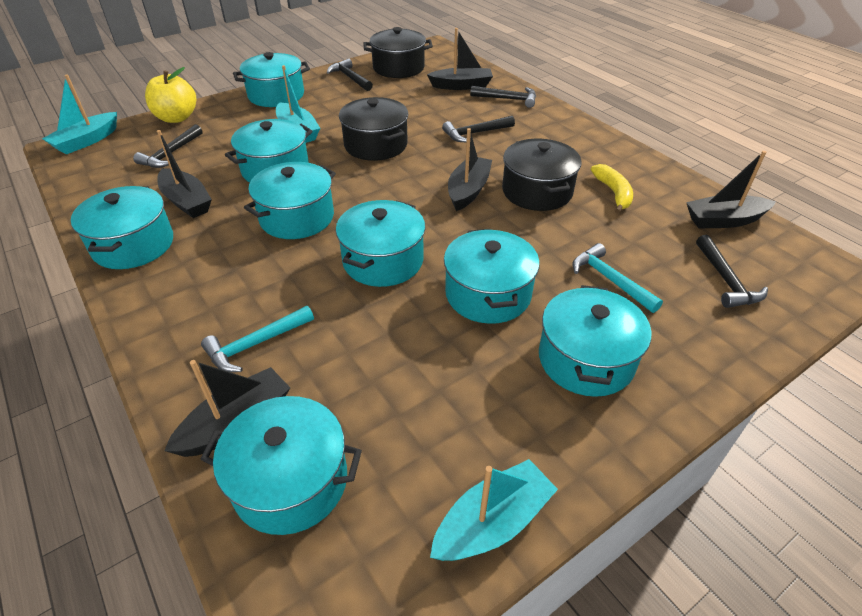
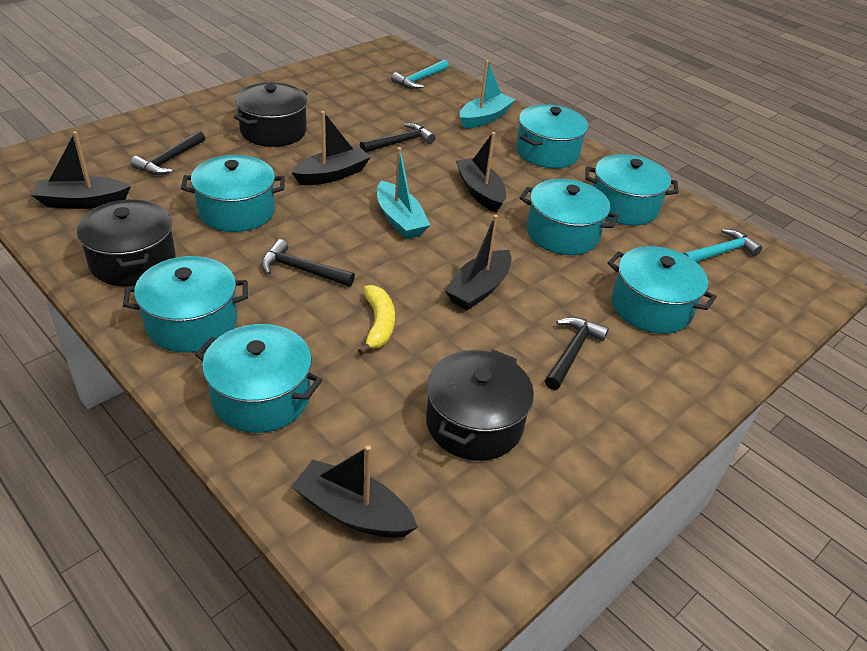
black hammer: 5 -> 4
turquoise boat: 3 -> 2
turquoise pot: 8 -> 7
yellow apple: 1 -> 0

